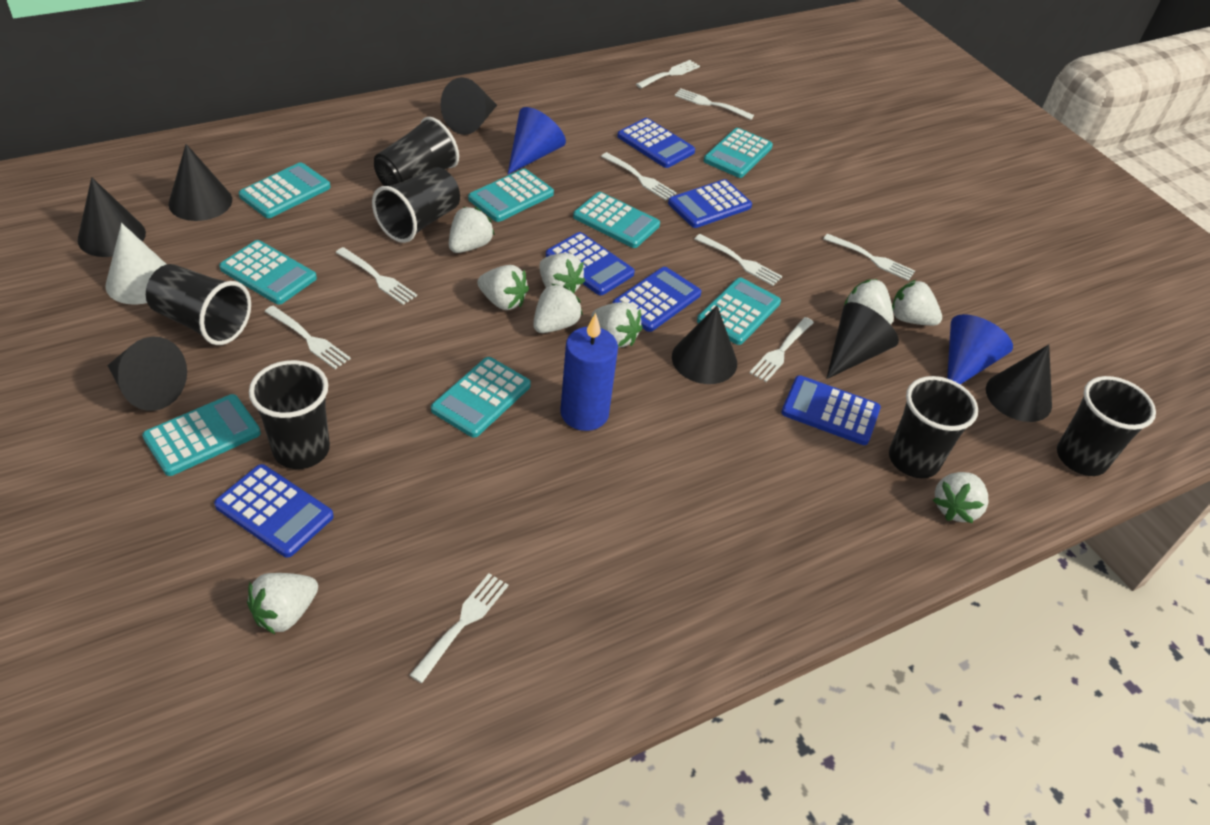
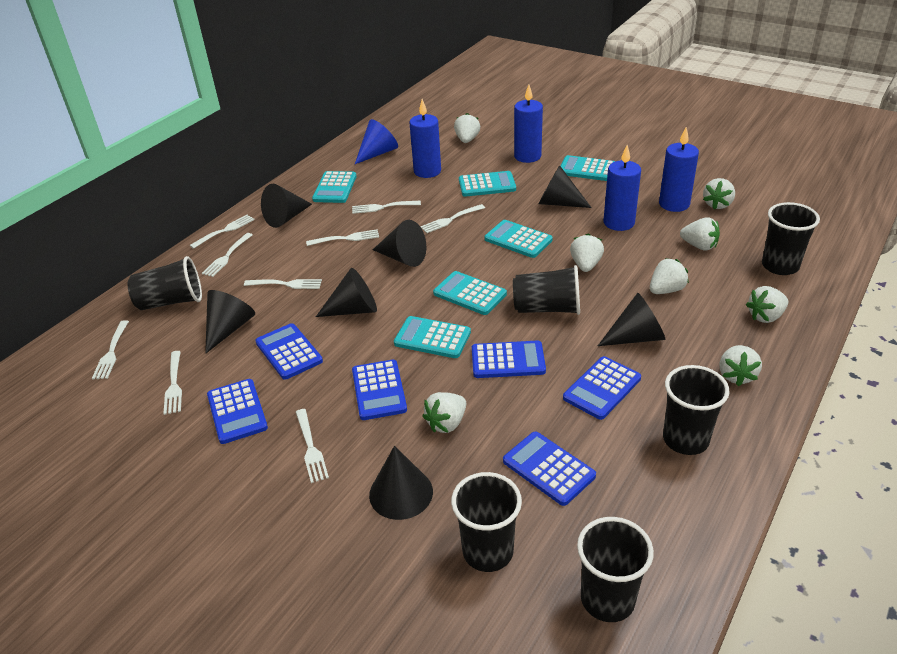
blue candle: 1 -> 4
blue cone: 2 -> 1
turquoise calculator: 8 -> 6
white cone: 1 -> 0
white strawberry: 9 -> 8

